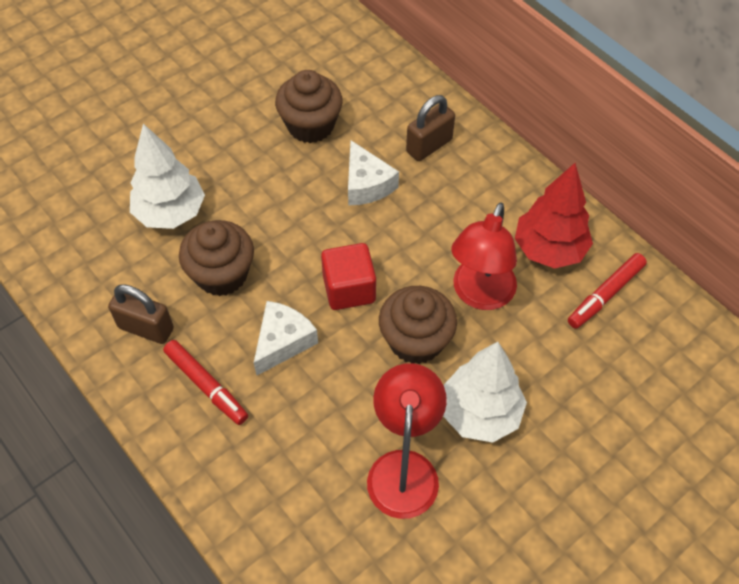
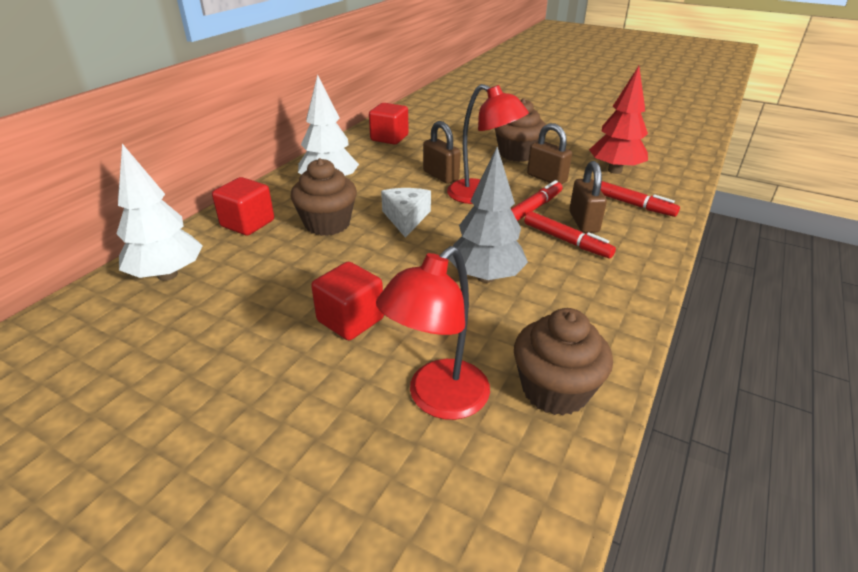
brown padlock: 2 -> 3
grey tree: 0 -> 1
red cube: 1 -> 3
red marker: 2 -> 3
white cheese: 2 -> 1

